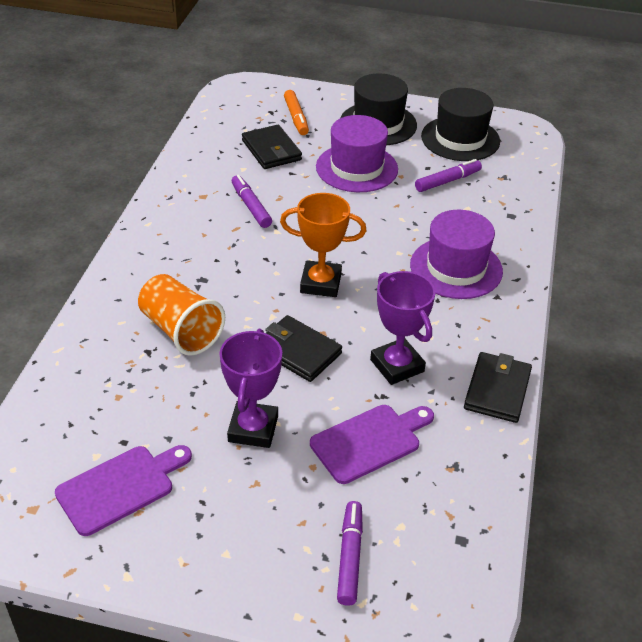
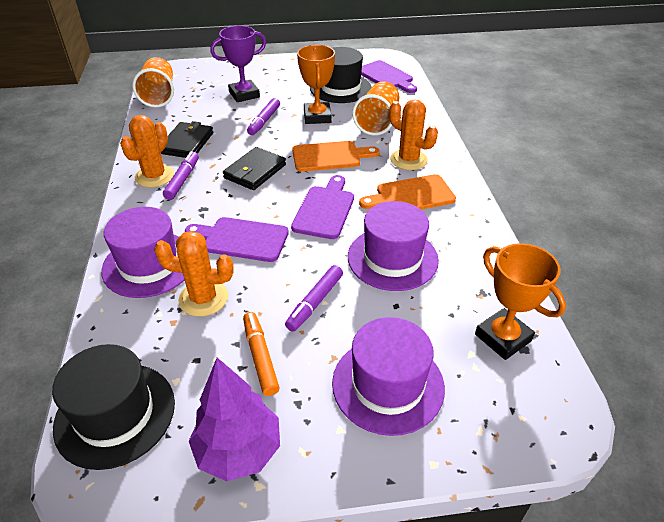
black wallet: 3 -> 2
orange cactus: 0 -> 3
orange cup: 1 -> 2
orange cutting board: 0 -> 2
orange trophy: 1 -> 2
purple cutting board: 2 -> 3
purple hat: 2 -> 3
purple tree: 0 -> 1
purple trophy: 2 -> 1

